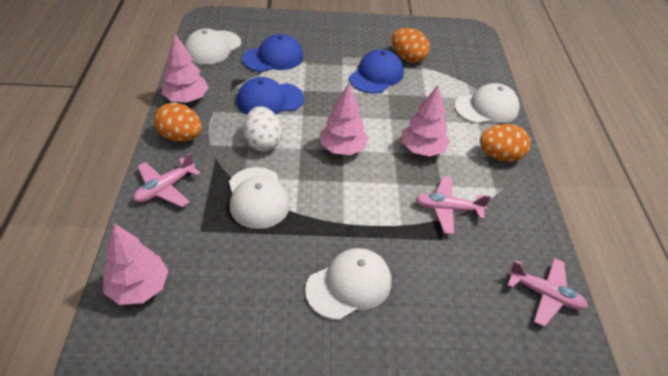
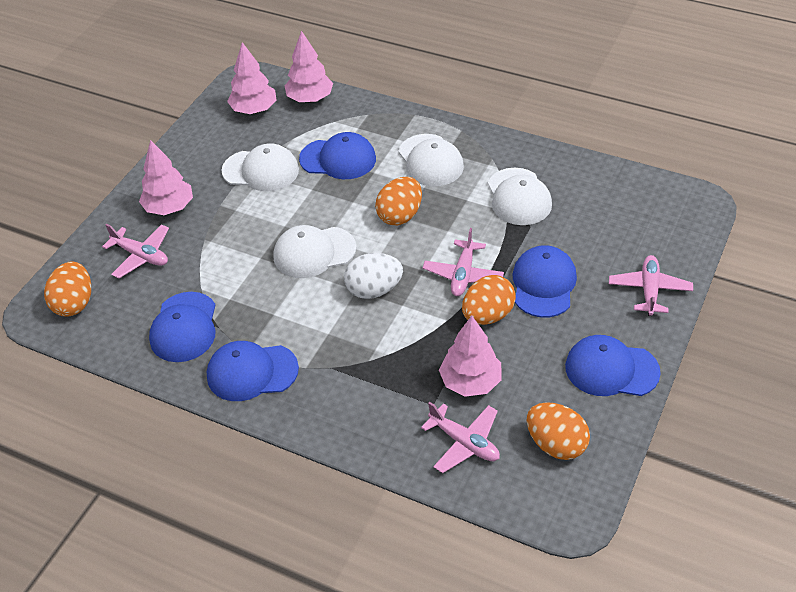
blue cap: 3 -> 5
orange egg: 3 -> 4
pink plane: 3 -> 4

